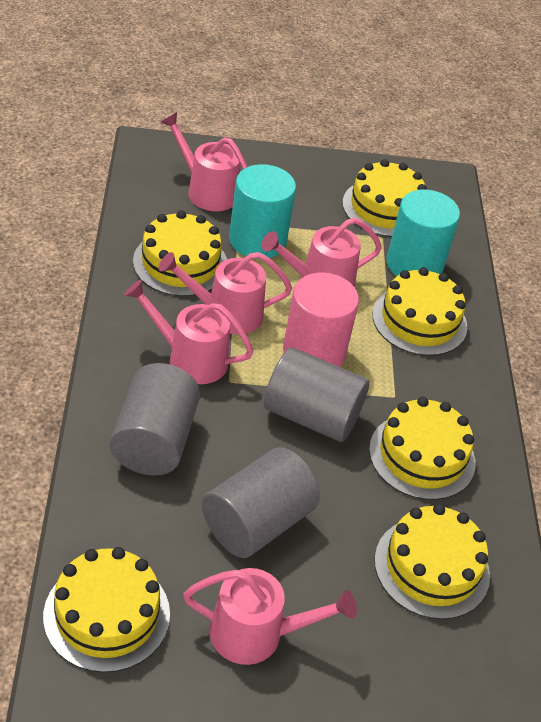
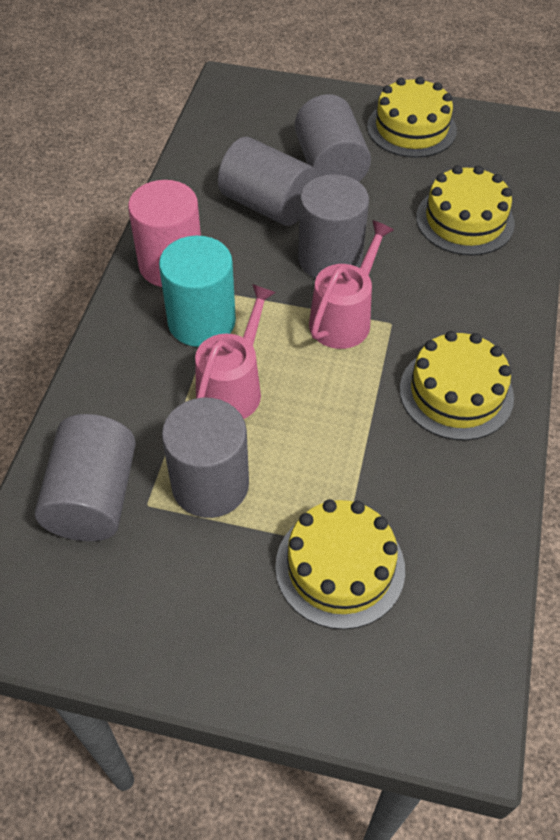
grey cylinder: 3 -> 5
pink watering can: 5 -> 2
turquoise cylinder: 2 -> 1
yellow cake: 6 -> 4

